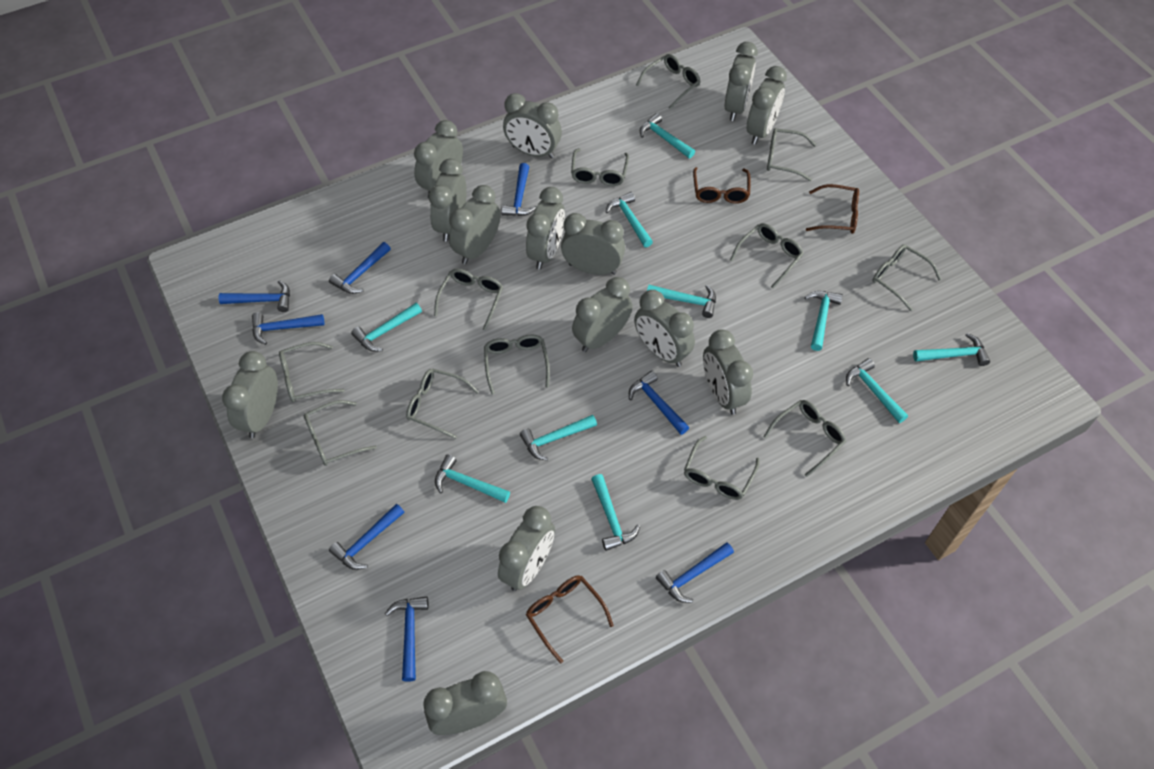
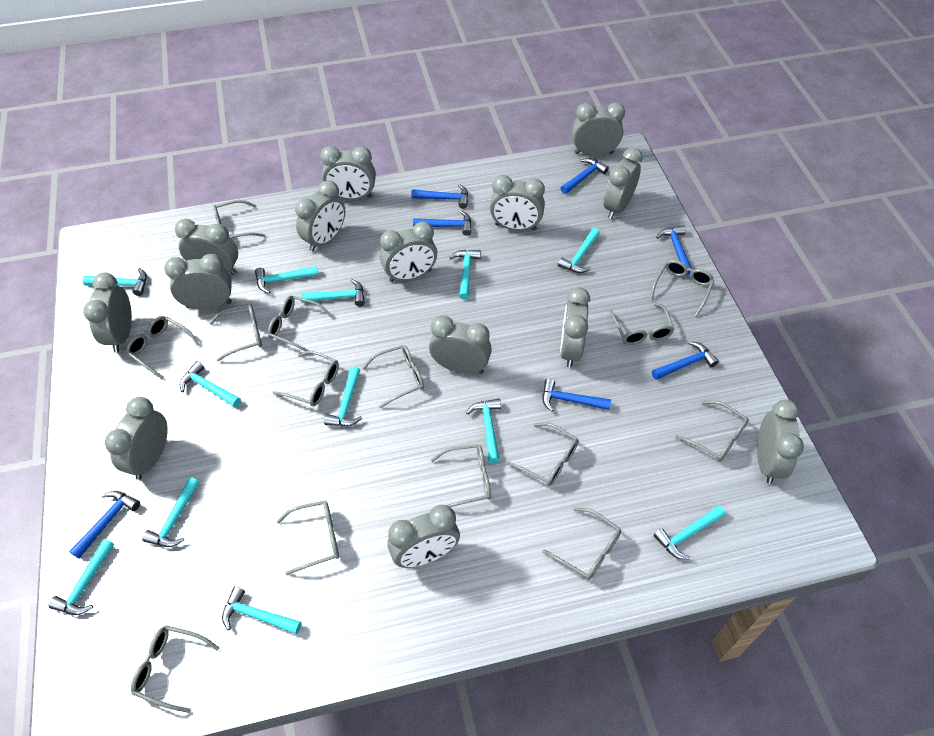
blue hammer: 8 -> 7
brown glasses: 3 -> 0
grey glasses: 12 -> 14
turquoise hammer: 10 -> 12

